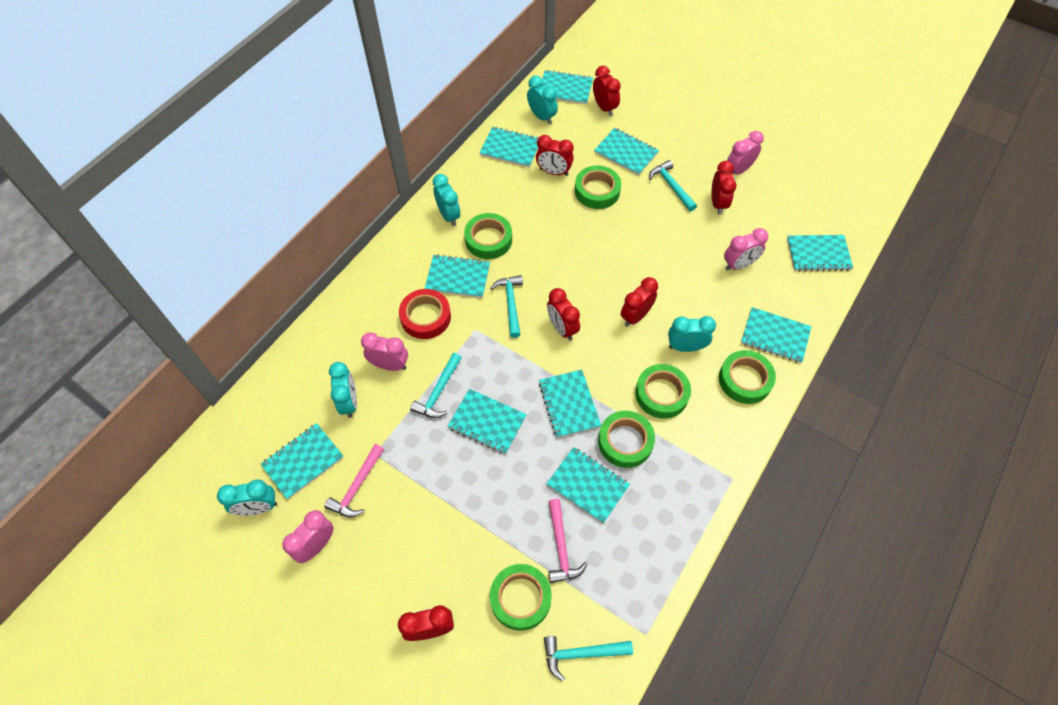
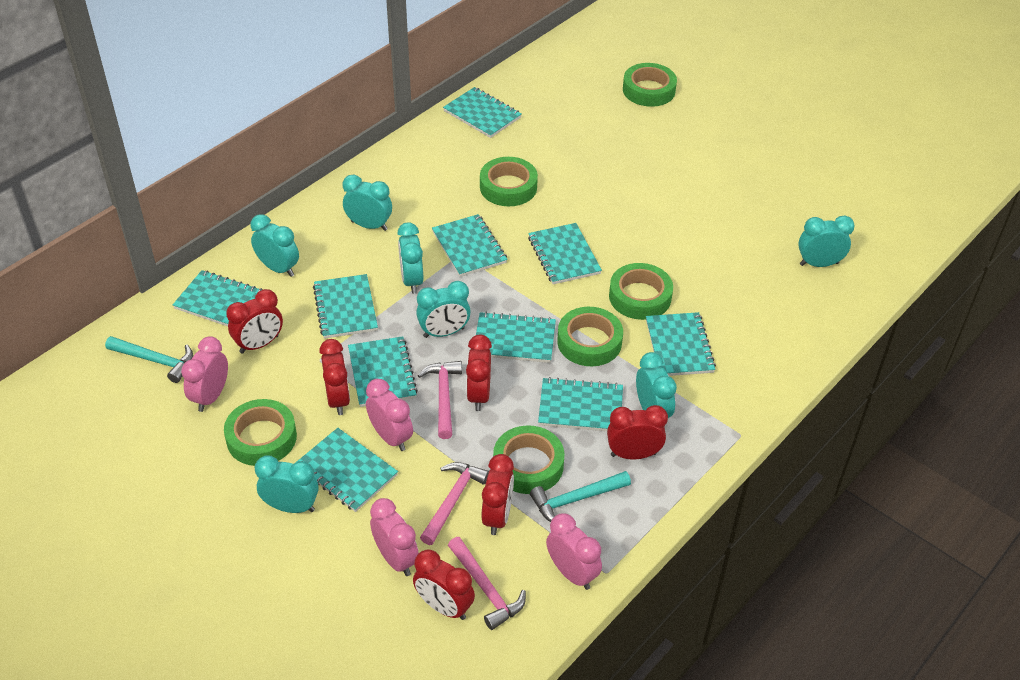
pink hammer: 2 -> 3
red tape: 1 -> 0
turquoise clock: 5 -> 7
turquoise hammer: 4 -> 2

